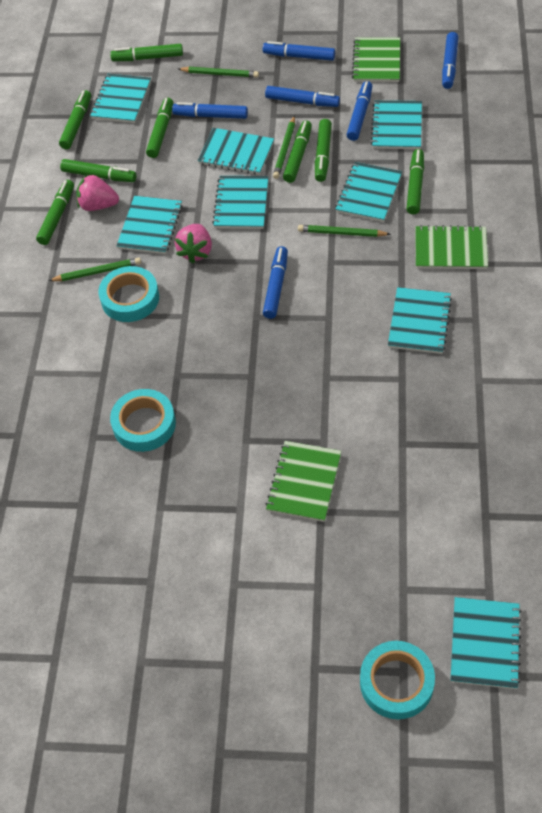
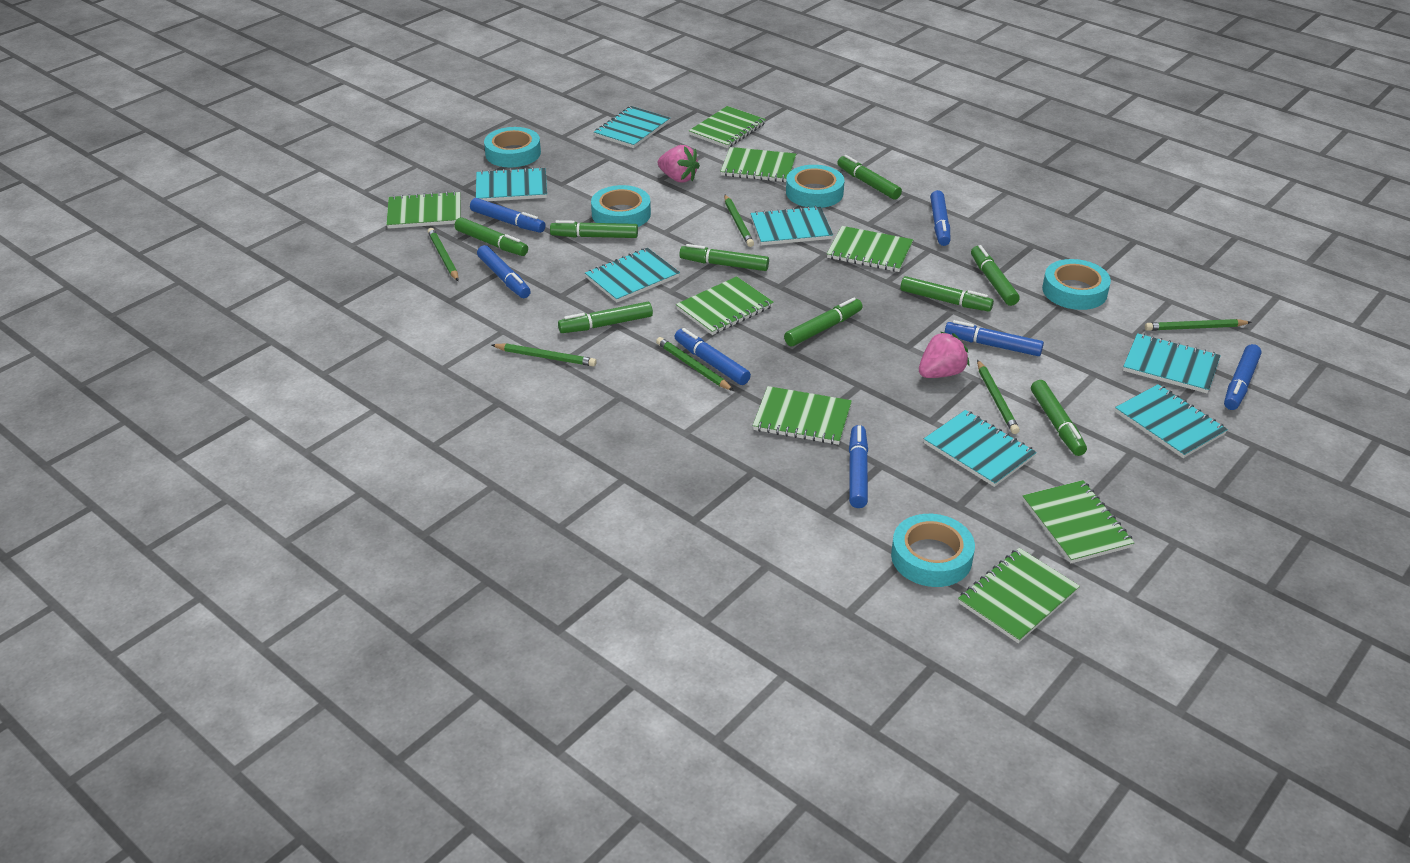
blue marker: 6 -> 7
green marker: 8 -> 9
green notebook: 3 -> 8
green pencil: 4 -> 6
turquoise notebook: 8 -> 7
turquoise tape: 3 -> 5

